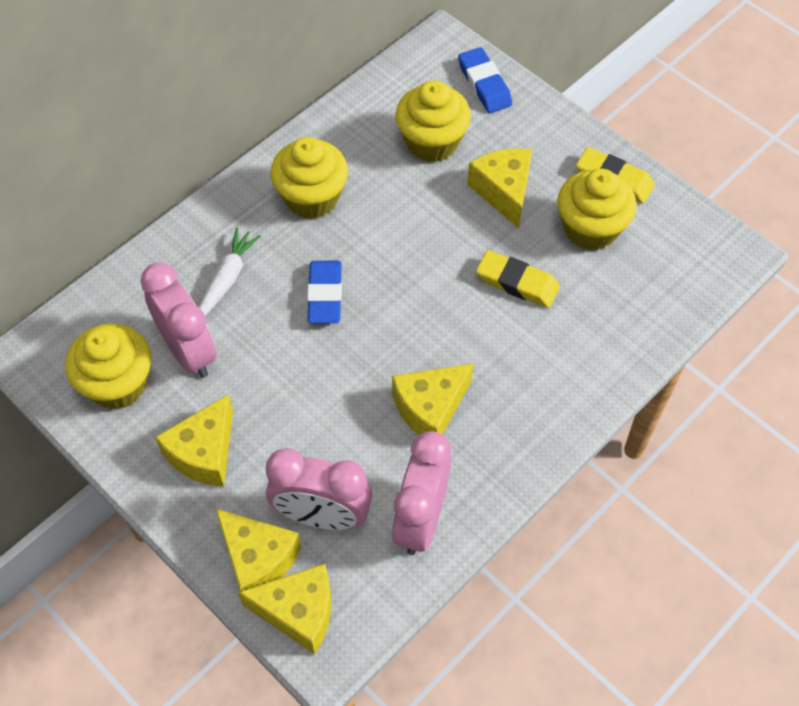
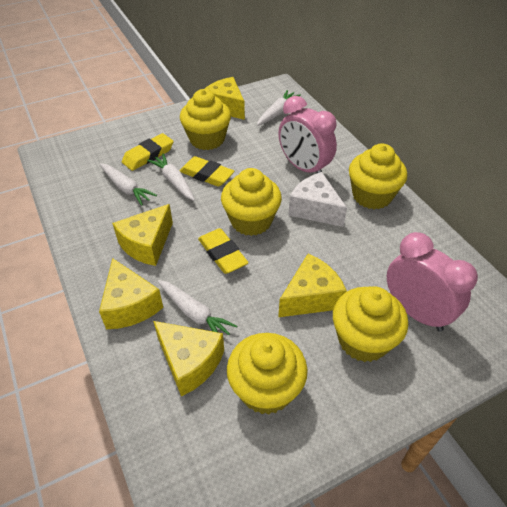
blue eraser: 2 -> 0
pink clock: 3 -> 2
white carrot: 1 -> 4
white cheese: 0 -> 1
yellow cupcake: 4 -> 5
yellow eraser: 2 -> 3

